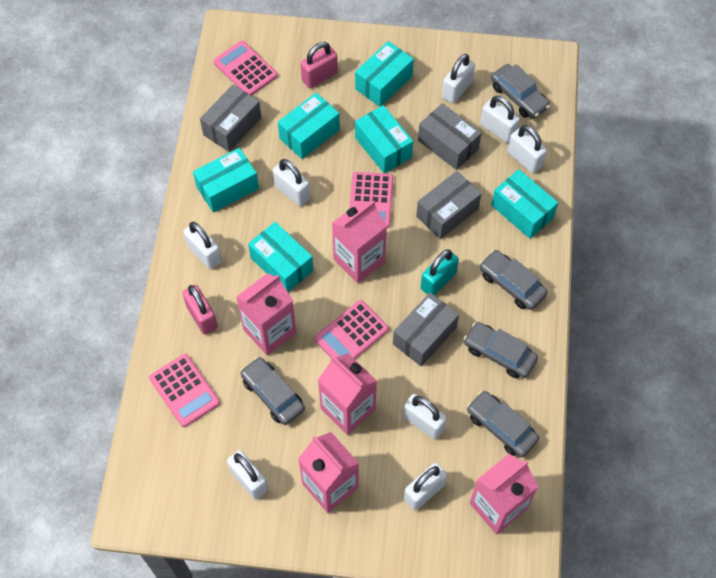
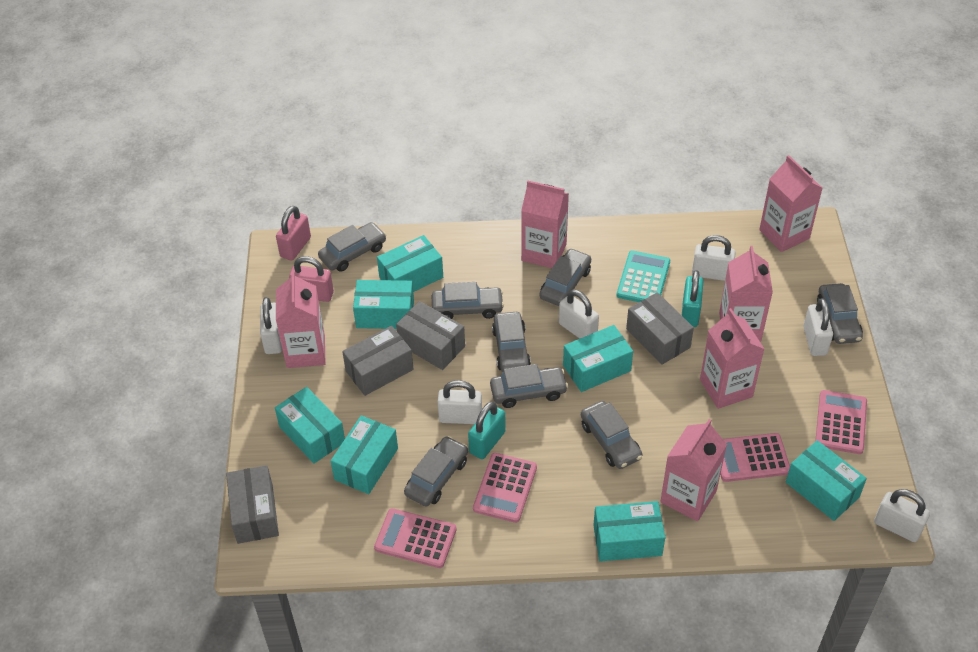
grey car: 5 -> 8
pink carton: 5 -> 6
turquoise box: 6 -> 7
turquoise calculator: 0 -> 1
turquoise padlock: 1 -> 2
white padlock: 8 -> 6

